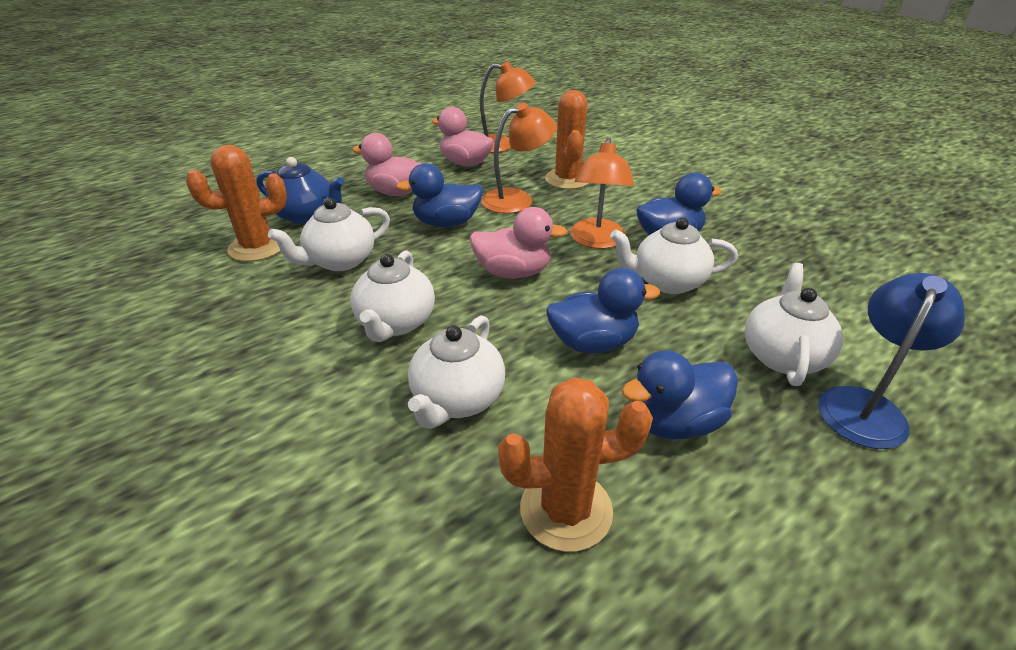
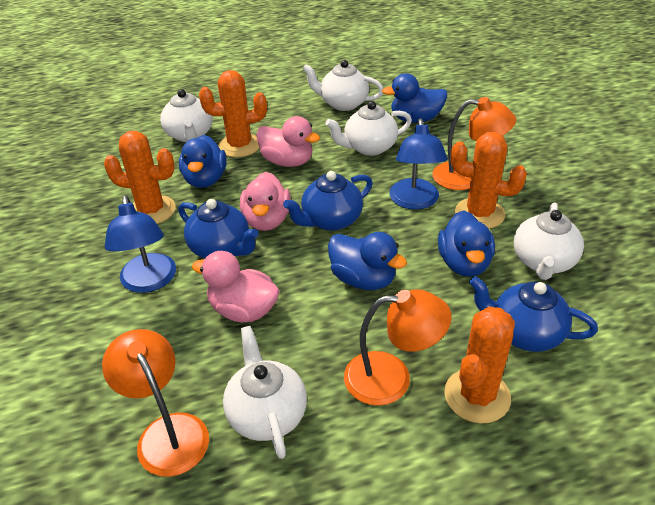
blue lamp: 1 -> 2
blue teapot: 1 -> 3
orange cactus: 3 -> 4

